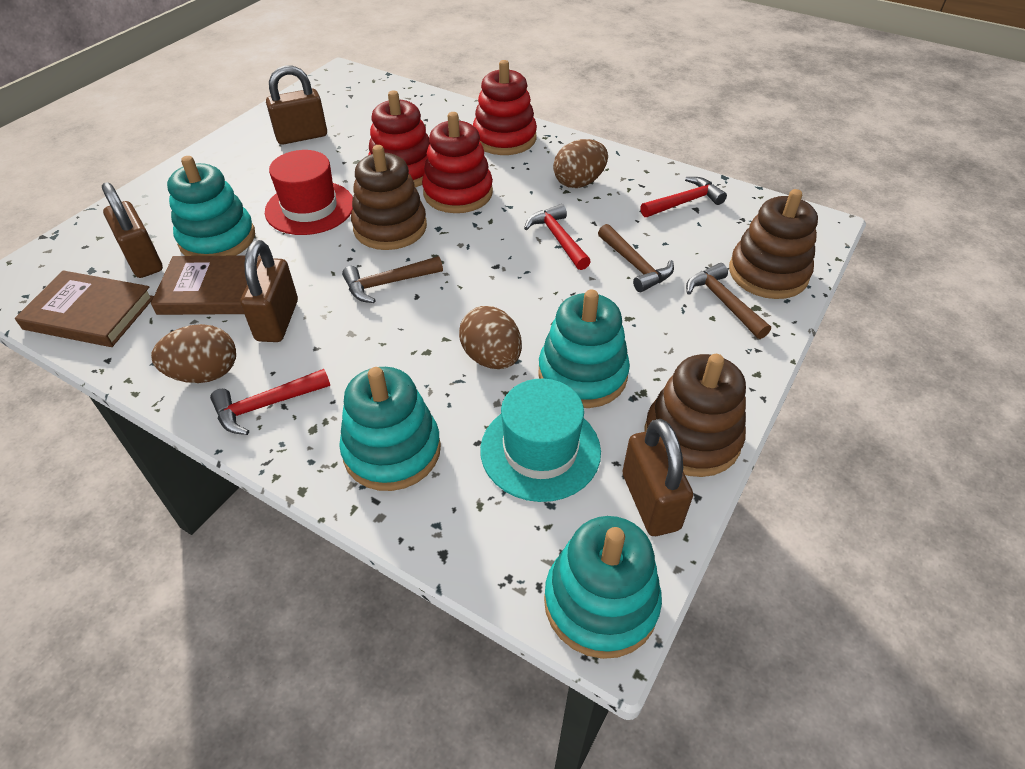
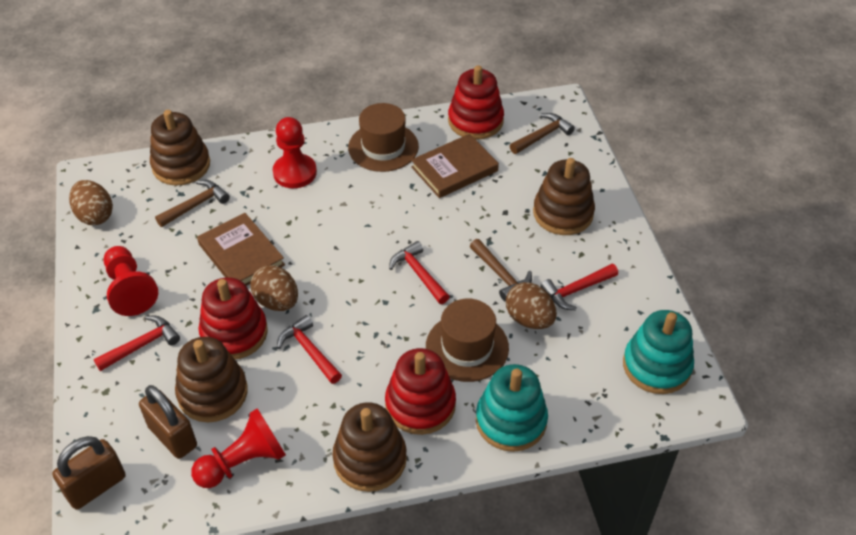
brown hat: 0 -> 2
brown padlock: 4 -> 2
brown stacking toy: 3 -> 4
red hammer: 3 -> 4
red hat: 1 -> 0
red pawn: 0 -> 3
turquoise hat: 1 -> 0
turquoise stacking toy: 4 -> 2

